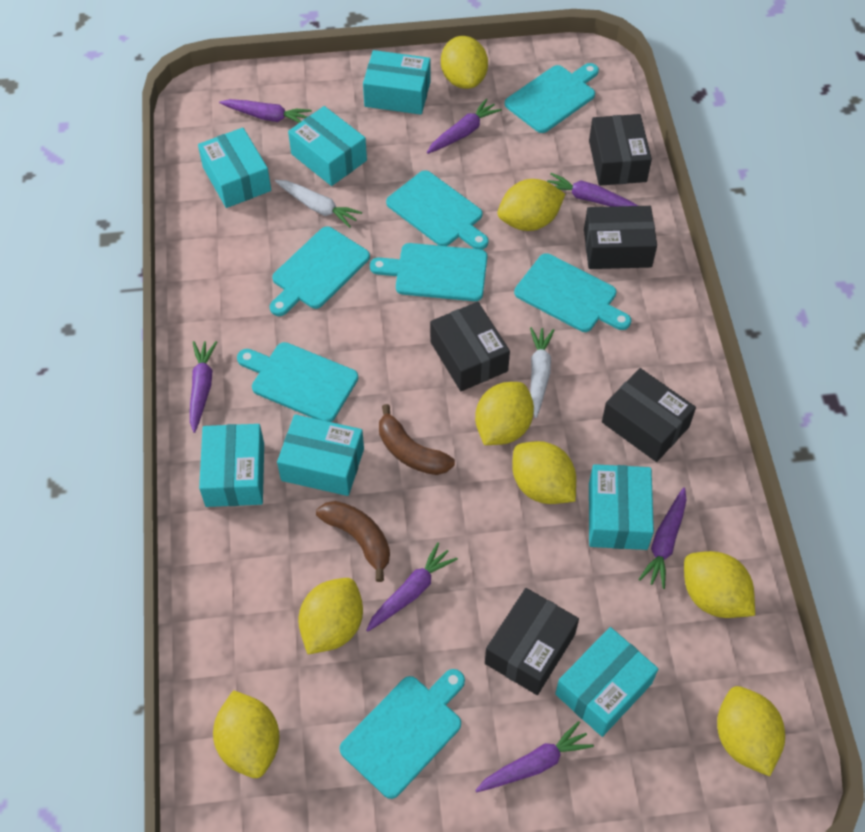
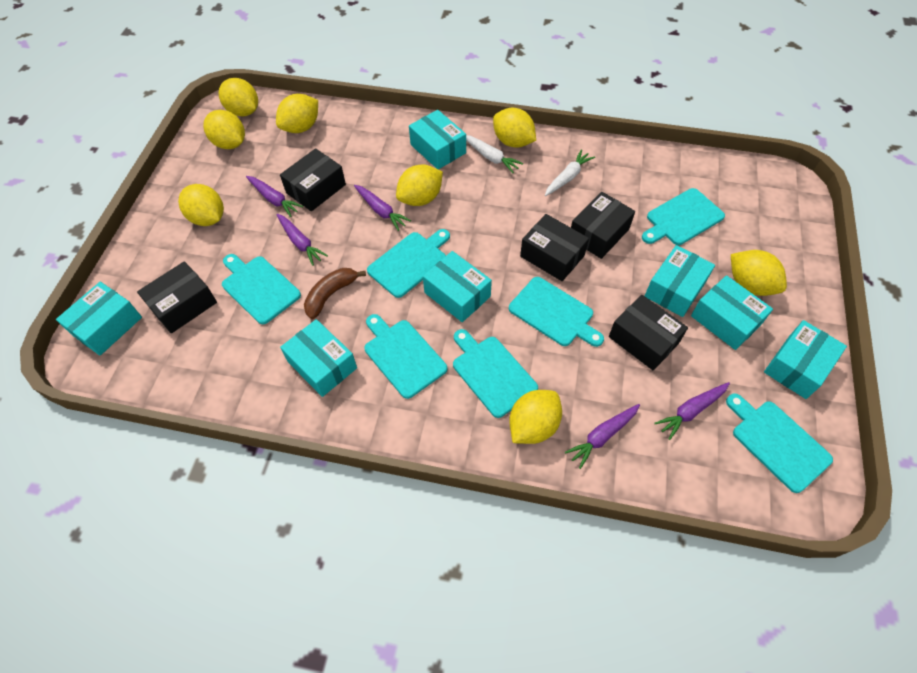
brown banana: 2 -> 1
purple carrot: 7 -> 5

